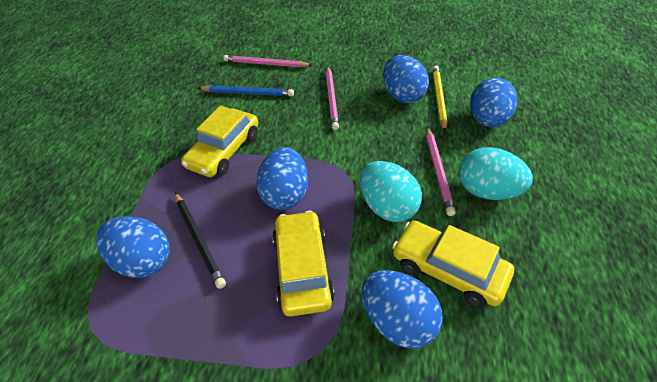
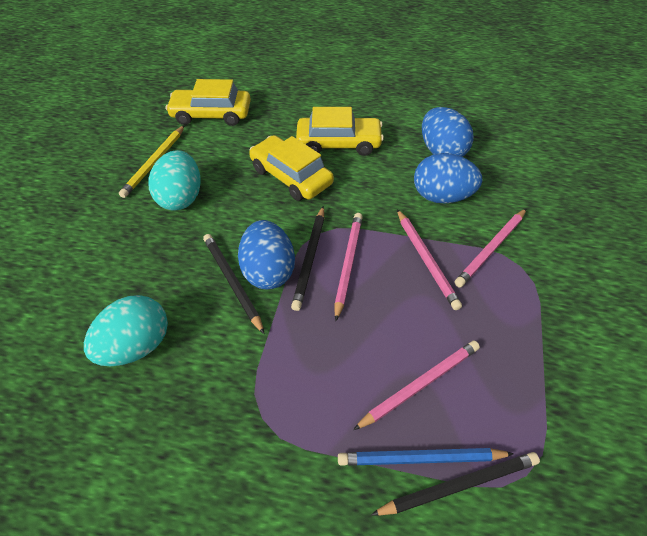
black pencil: 1 -> 3
blue egg: 5 -> 3
pink pencil: 3 -> 4

